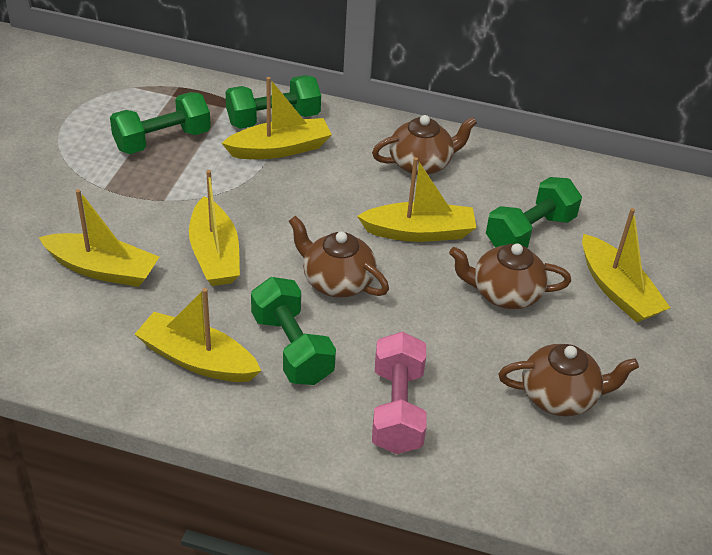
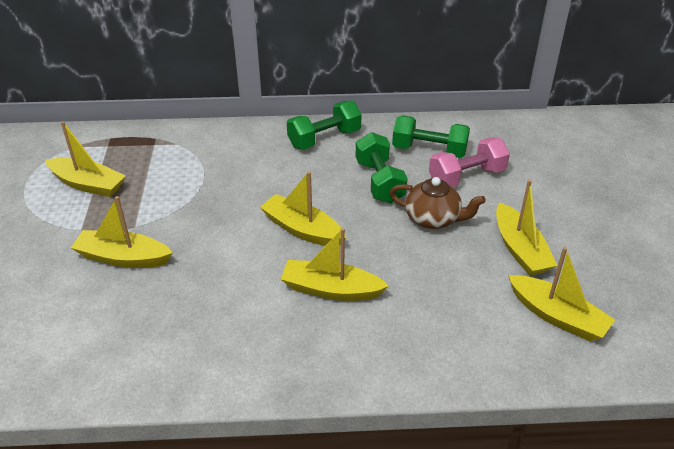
brown teapot: 4 -> 1
green dumbbell: 4 -> 3

